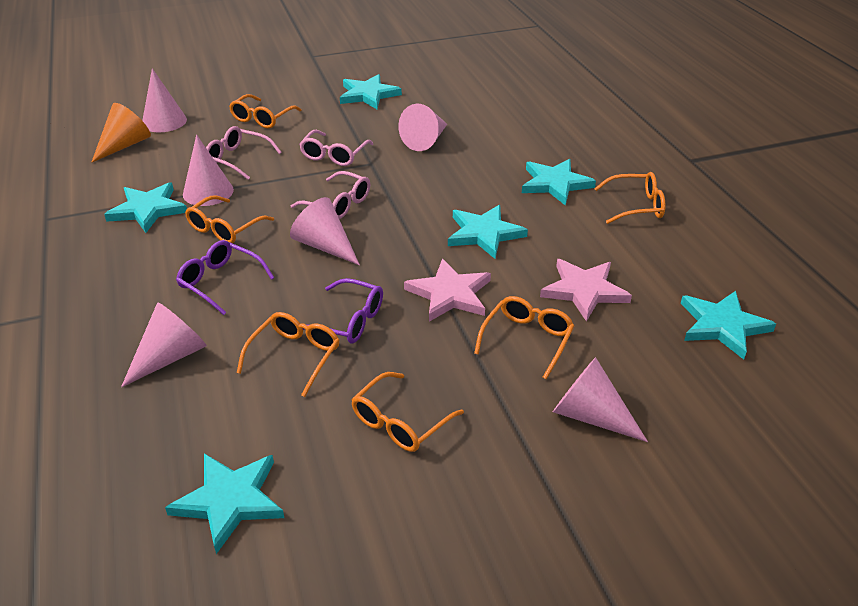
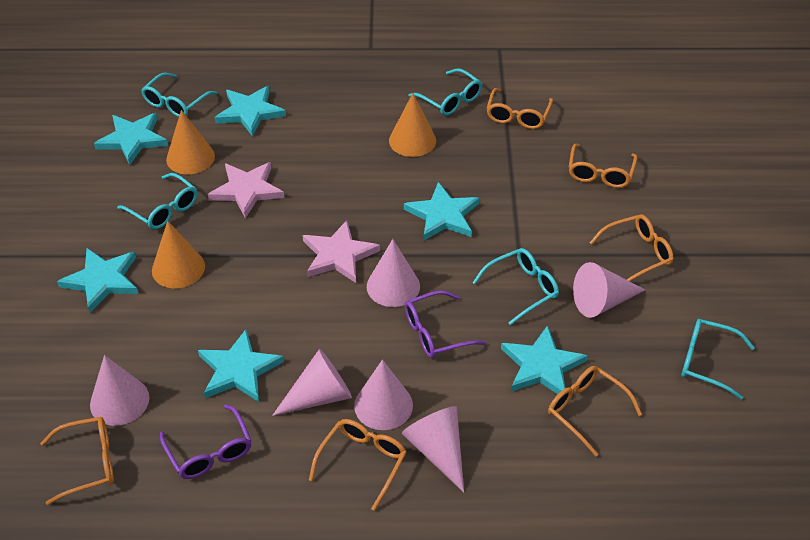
orange cone: 1 -> 3
pink glasses: 3 -> 0
turquoise glasses: 0 -> 5

